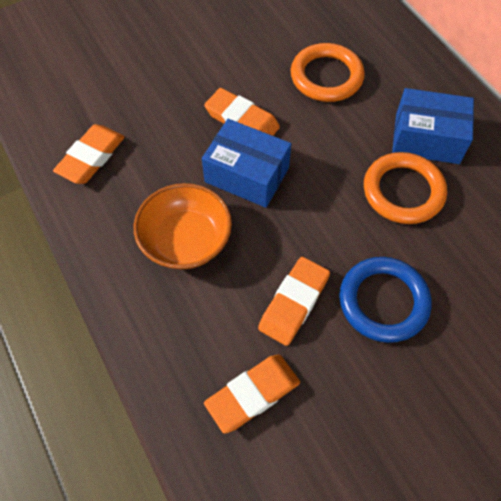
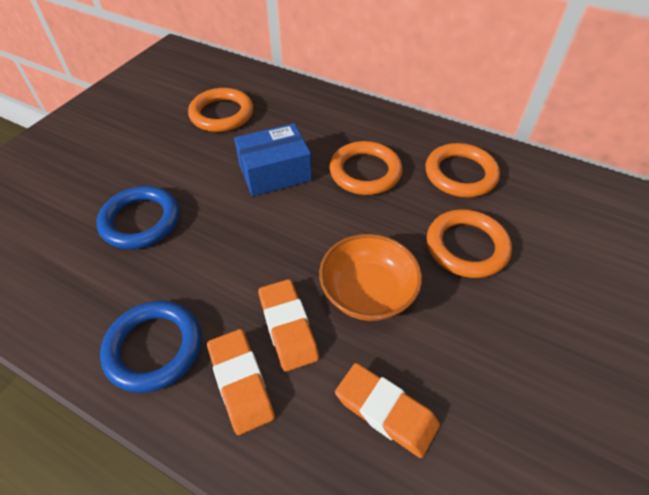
blue box: 2 -> 1
blue ring: 1 -> 2
orange eraser: 4 -> 3
orange ring: 2 -> 4

